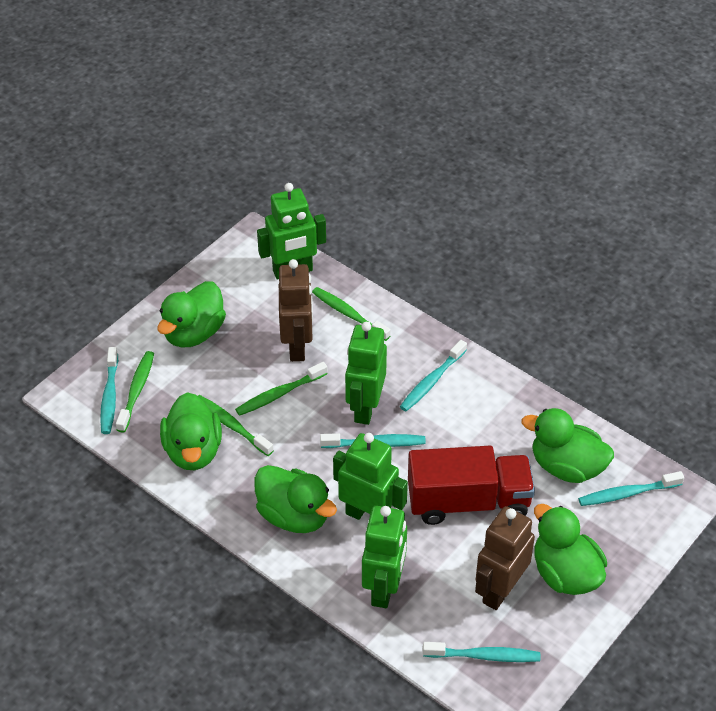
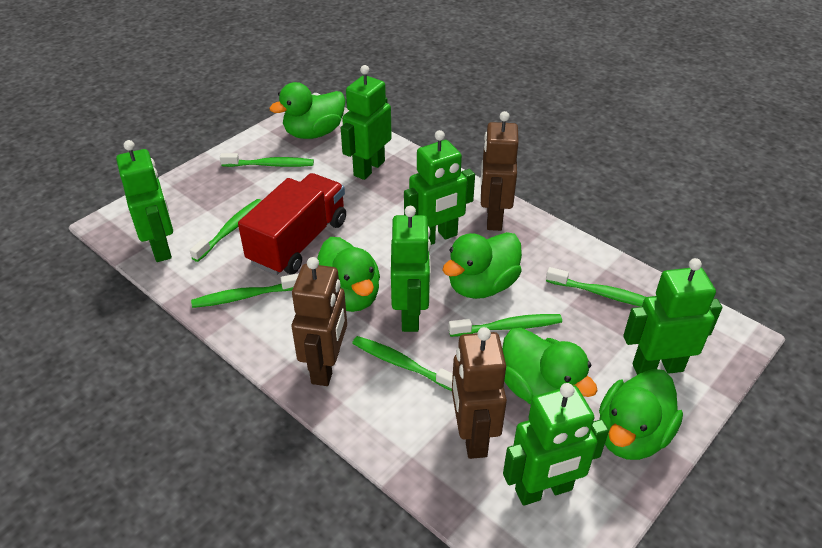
brown robot: 2 -> 3
green robot: 4 -> 6
green toothbrush: 4 -> 6
turquoise toothbrush: 5 -> 0

